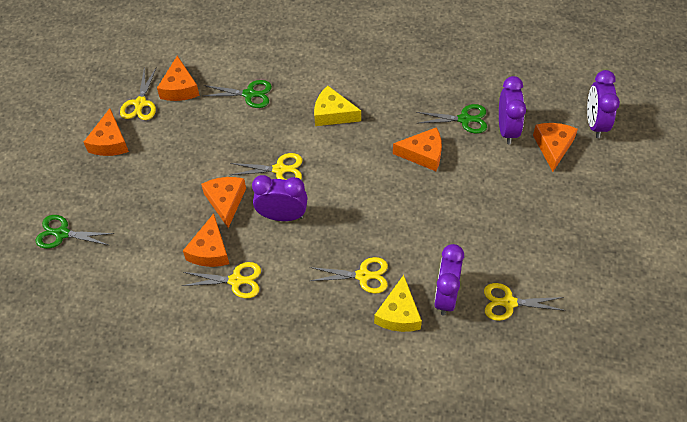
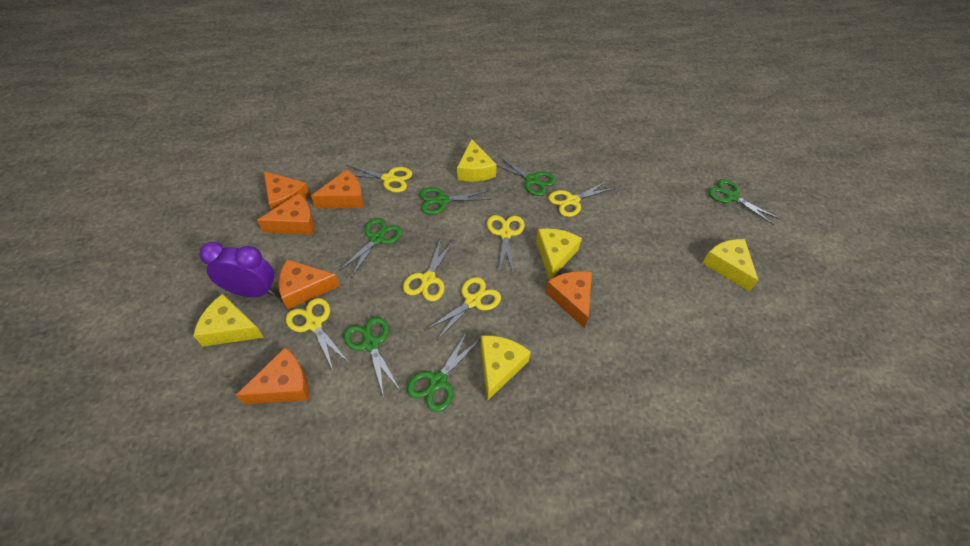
green scissors: 3 -> 6
purple clock: 4 -> 1
yellow cheese: 2 -> 5
yellow scissors: 5 -> 6

